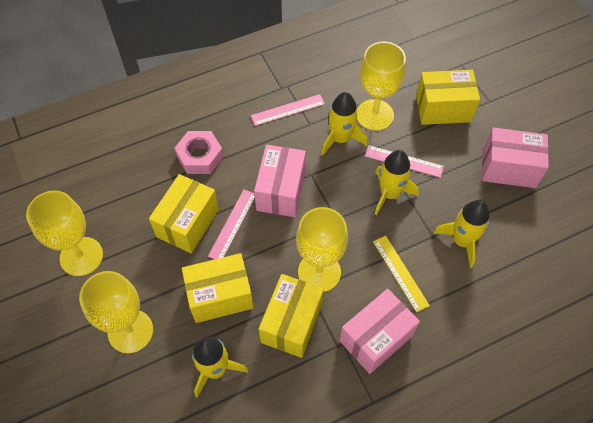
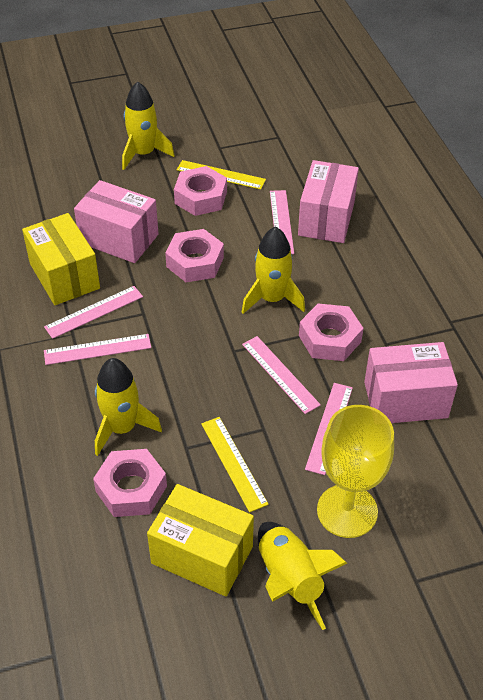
pink nut: 1 -> 4
pink ruler: 3 -> 5
yellow box: 4 -> 2
yellow goblet: 4 -> 1
yellow ruler: 1 -> 2

